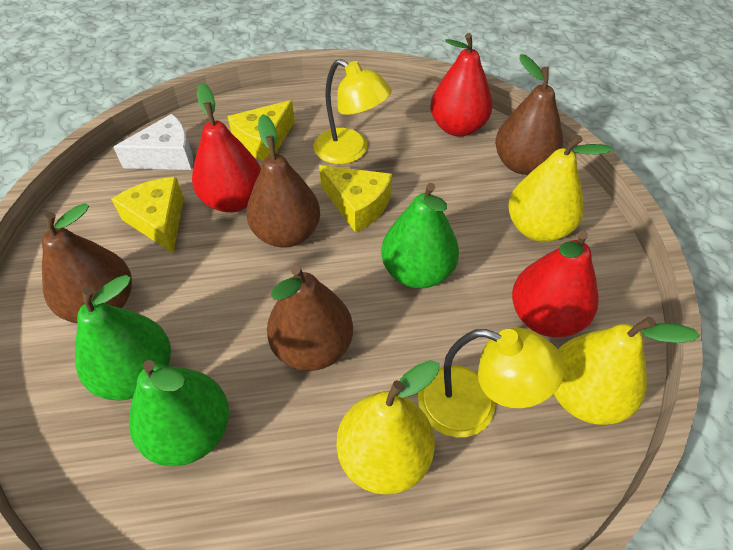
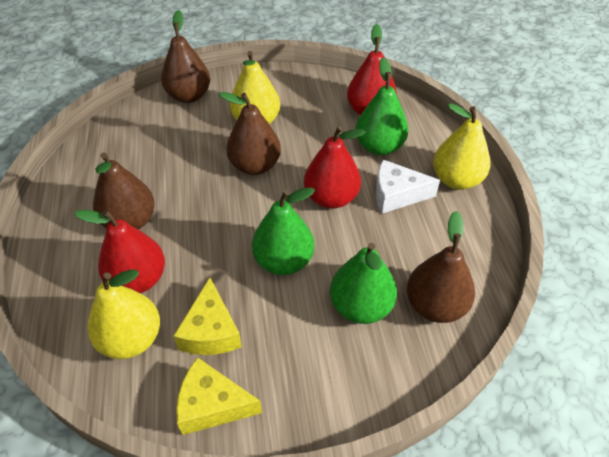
yellow cheese: 3 -> 2
yellow lamp: 2 -> 0

